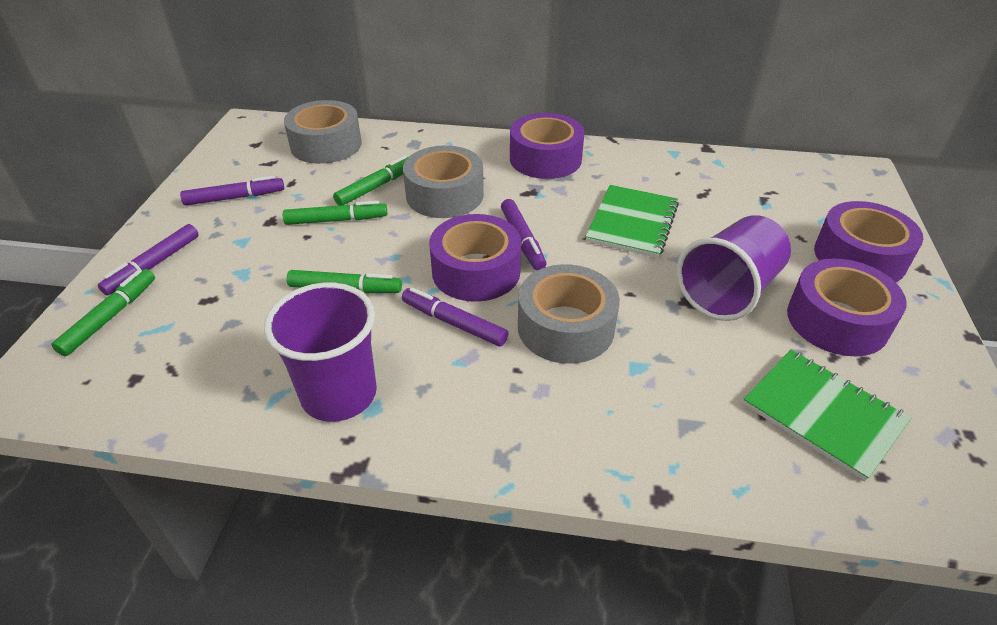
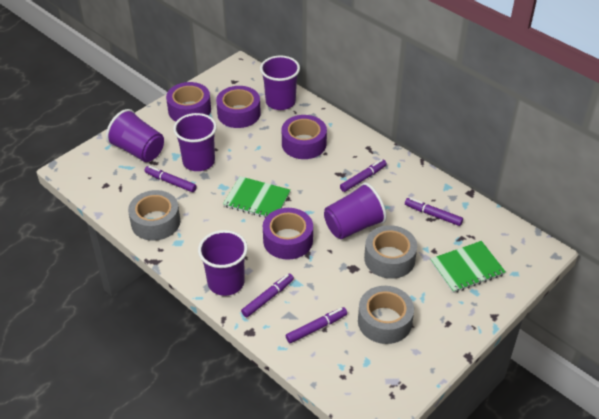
green marker: 4 -> 0
purple cup: 2 -> 5
purple marker: 4 -> 5

